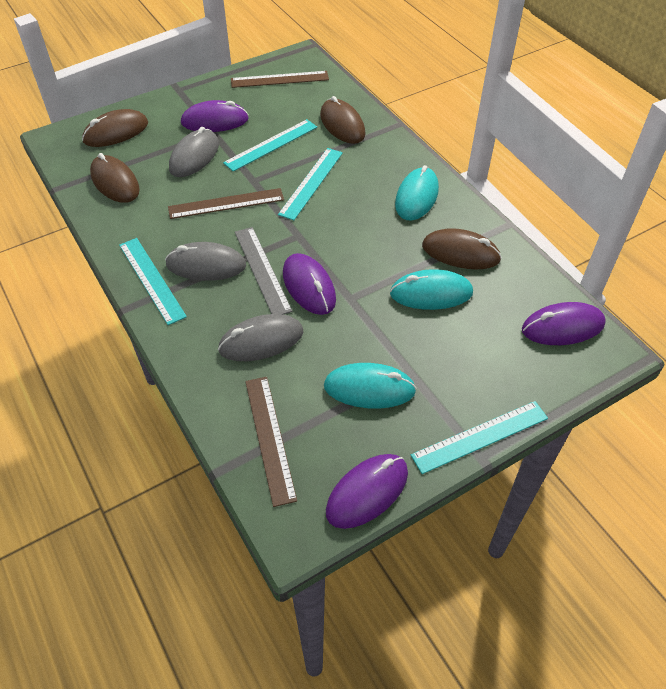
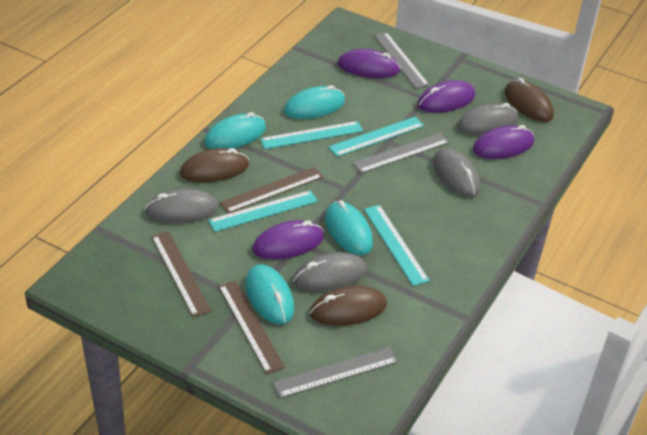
brown mouse: 4 -> 3
grey mouse: 3 -> 4
grey ruler: 1 -> 3
turquoise mouse: 3 -> 4

